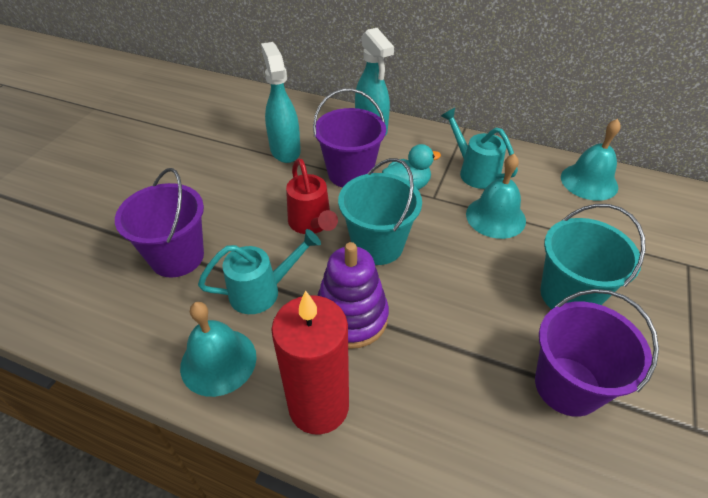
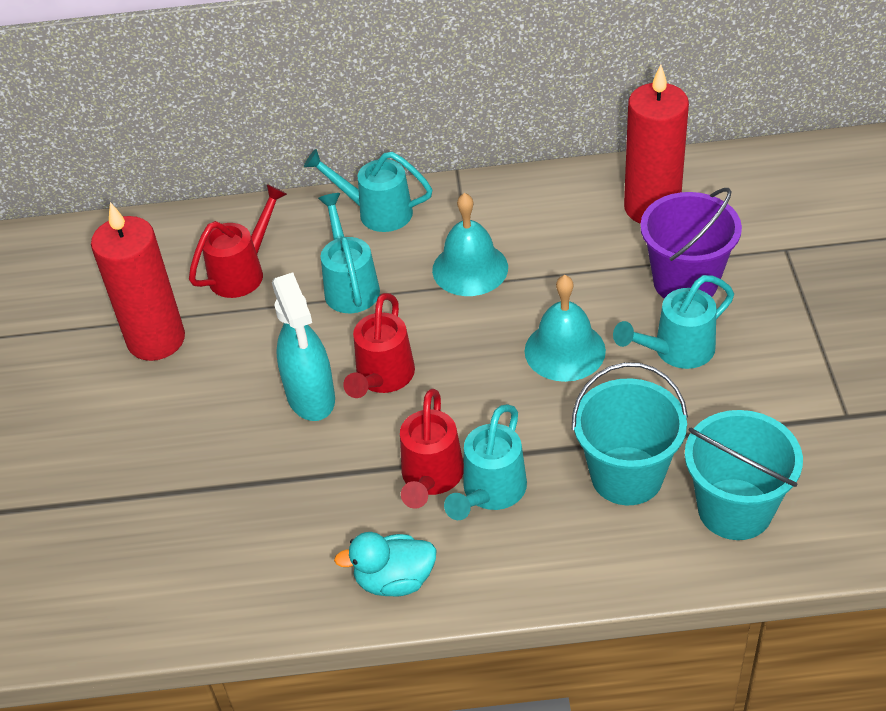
purple bucket: 3 -> 1
purple stacking toy: 1 -> 0
red candle: 1 -> 2
red watering can: 1 -> 3
turquoise bell: 3 -> 2
turquoise spray bottle: 2 -> 1
turquoise watering can: 2 -> 4

